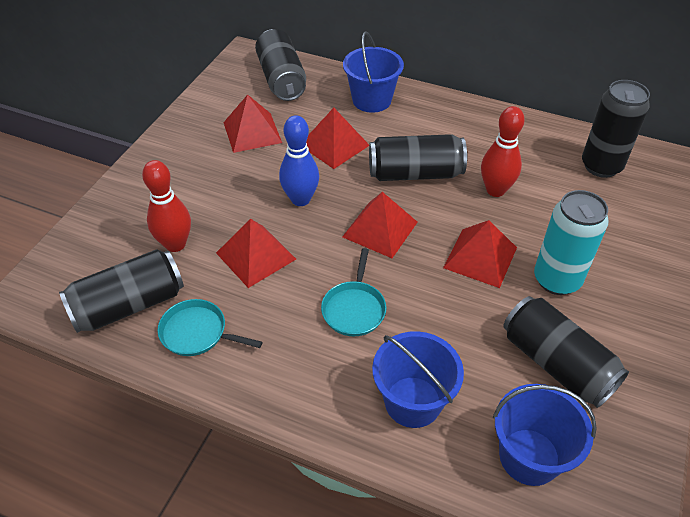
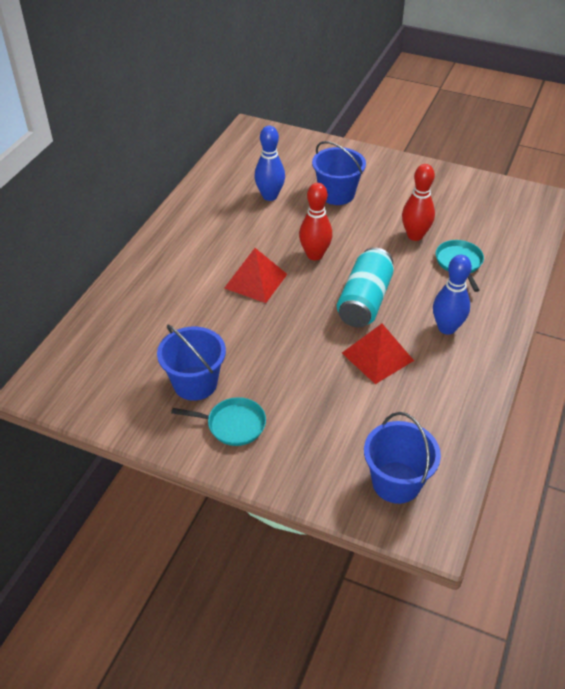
black can: 5 -> 0
blue bowling pin: 1 -> 2
red pyramid: 5 -> 2

